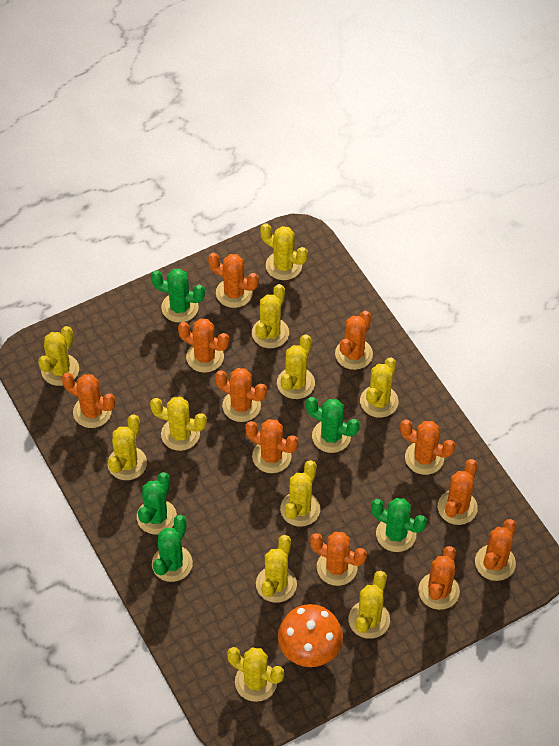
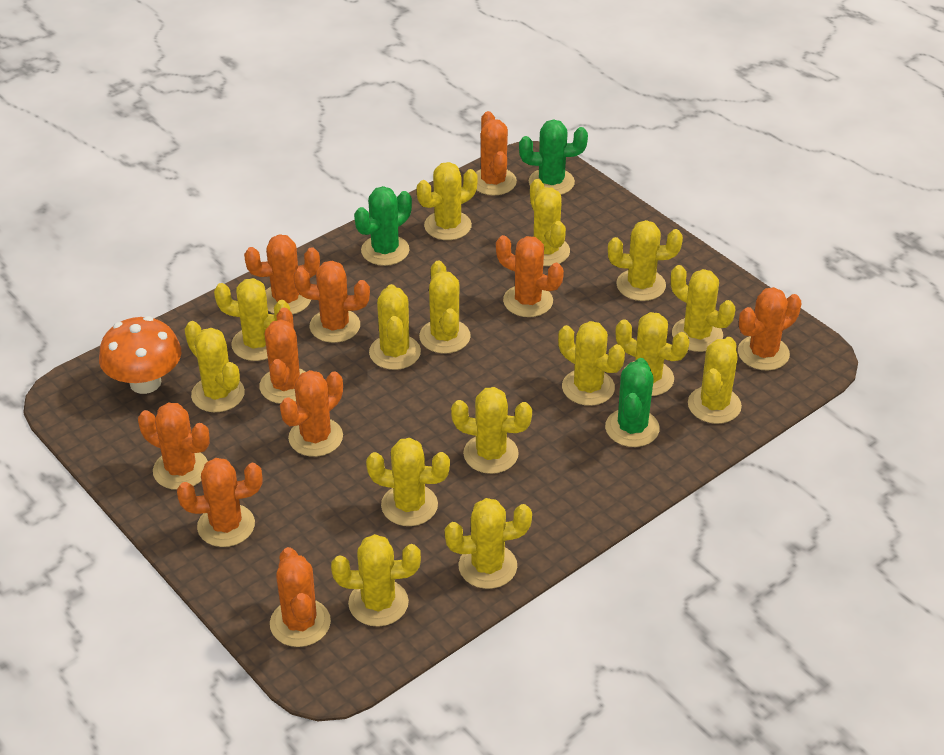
green cactus: 5 -> 3
orange cactus: 11 -> 10
yellow cactus: 11 -> 15

